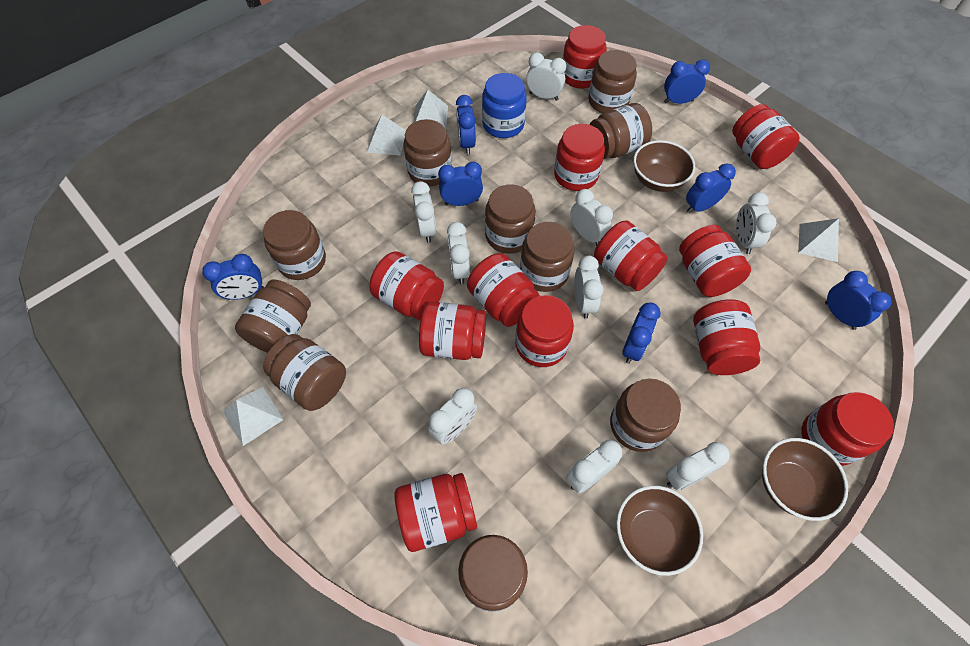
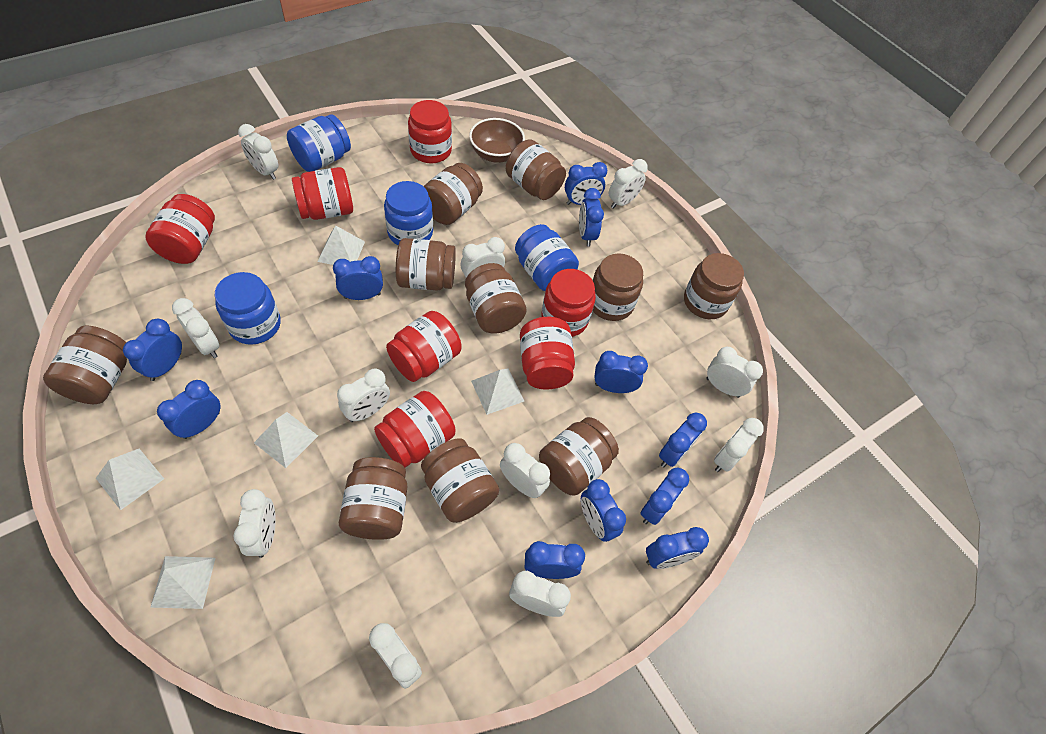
blue clock: 7 -> 11
blue jar: 1 -> 4
brown bowl: 3 -> 1
red jar: 12 -> 7
white clock: 9 -> 11
white pyramid: 4 -> 5

